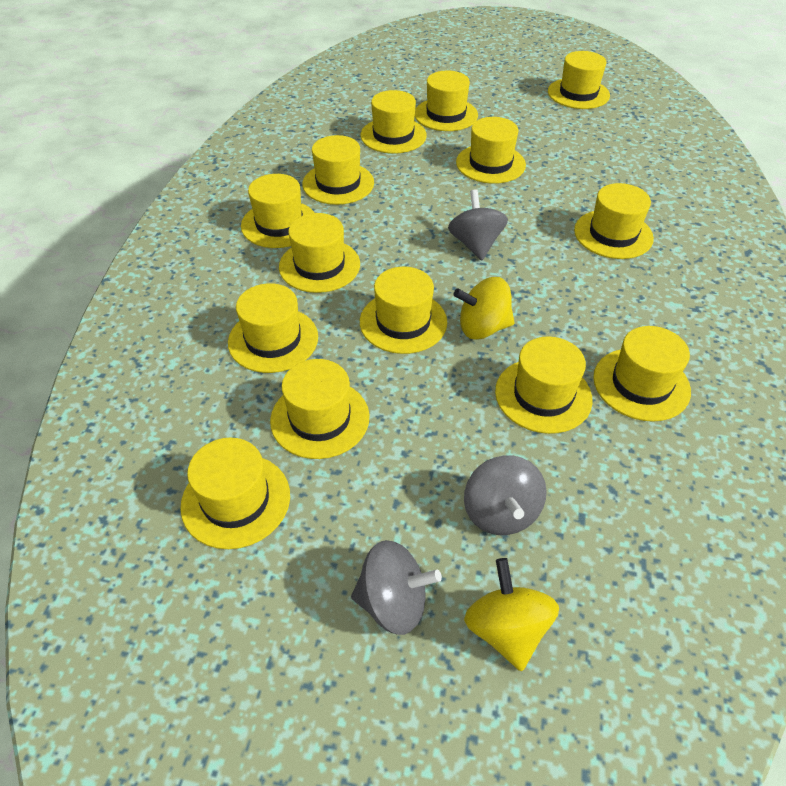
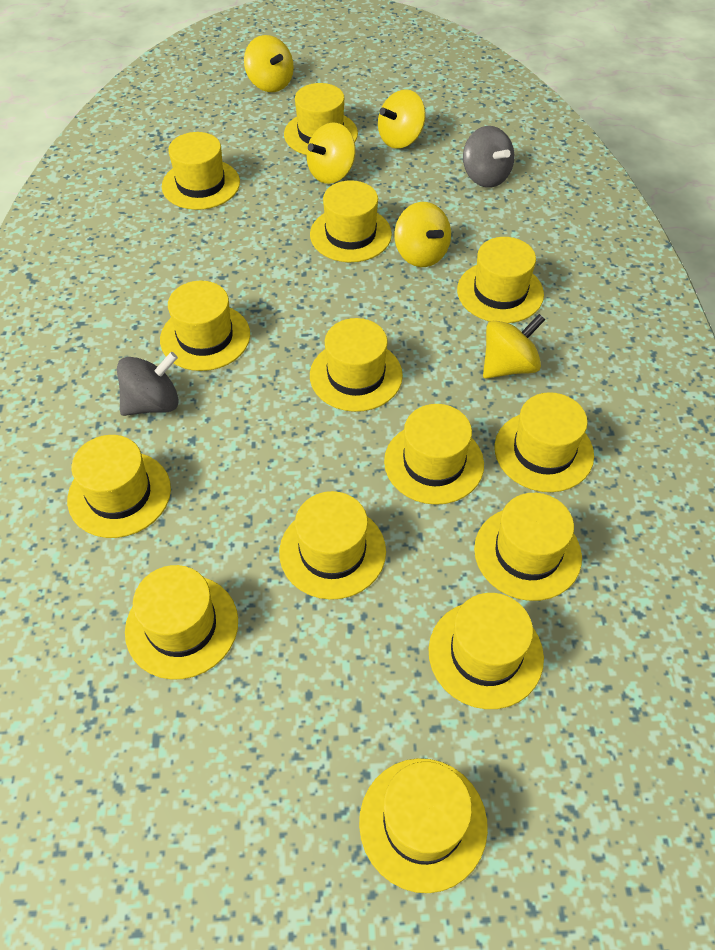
grey spinning top: 3 -> 2
yellow spinning top: 2 -> 5

